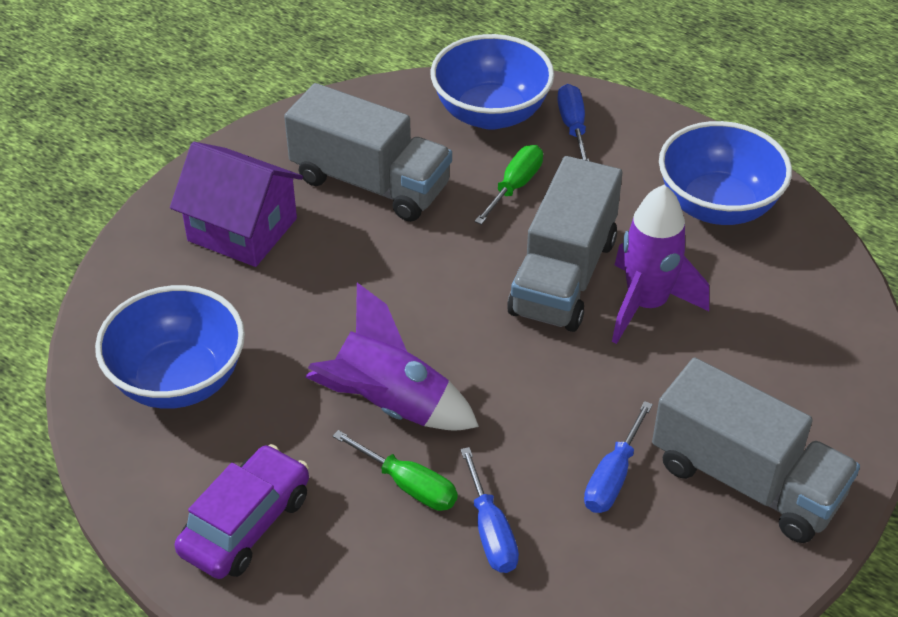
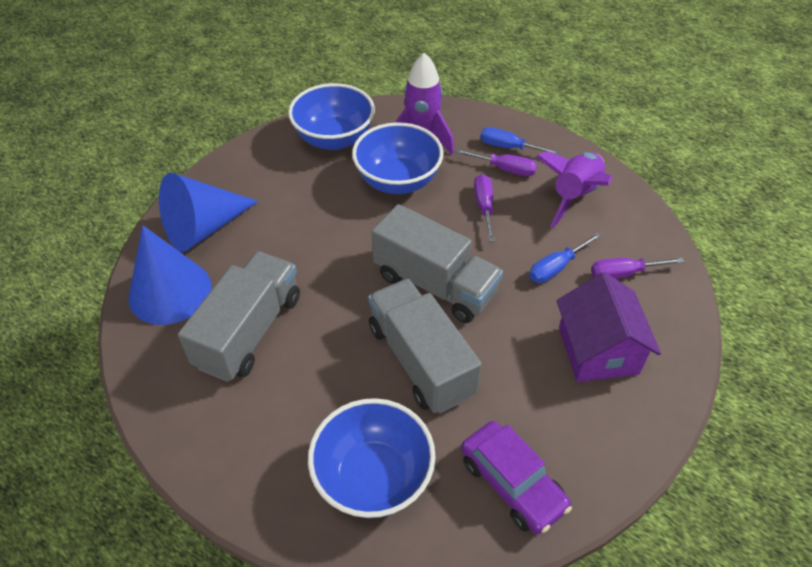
blue cone: 0 -> 2
blue screwdriver: 3 -> 2
green screwdriver: 2 -> 0
purple screwdriver: 0 -> 3

